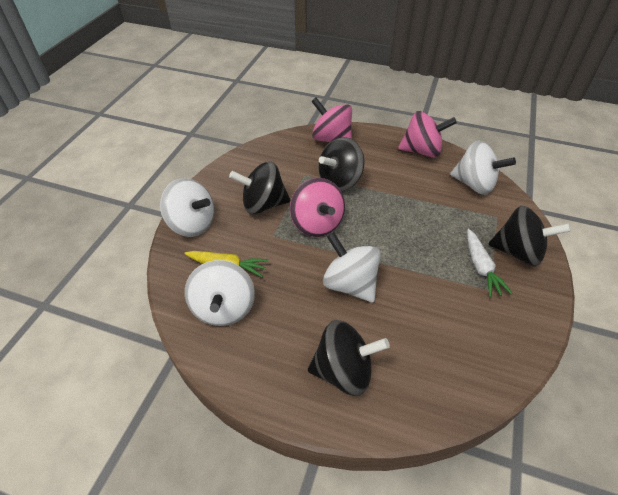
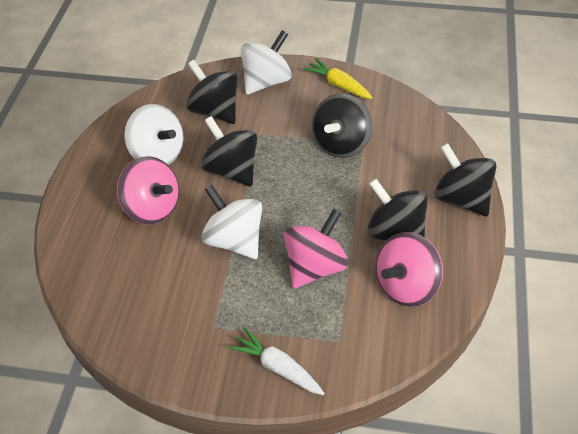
black spinning top: 4 -> 5
white spinning top: 4 -> 3

